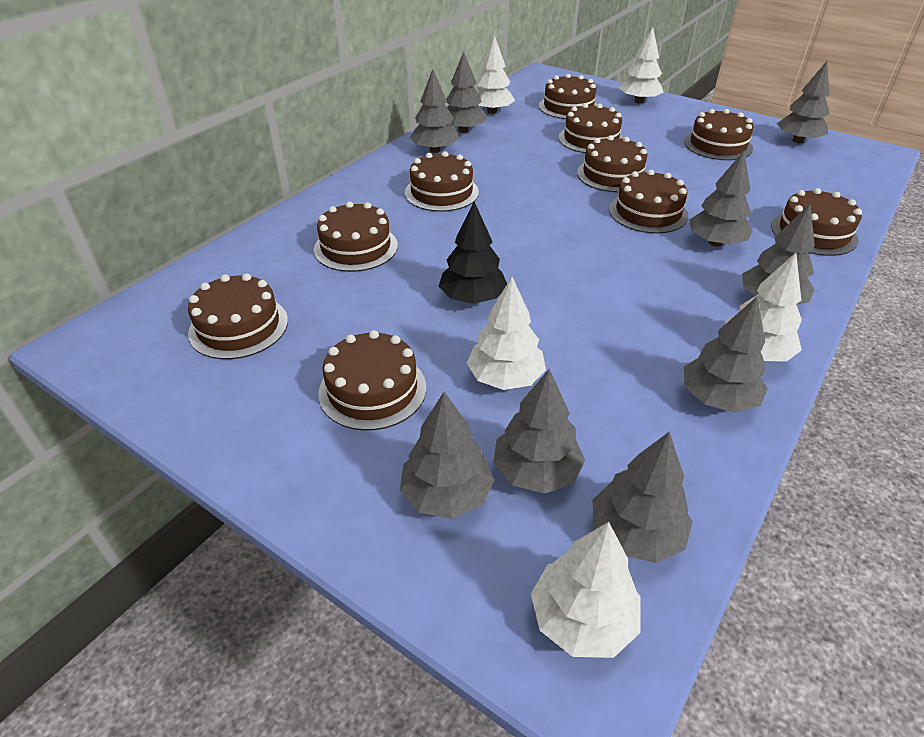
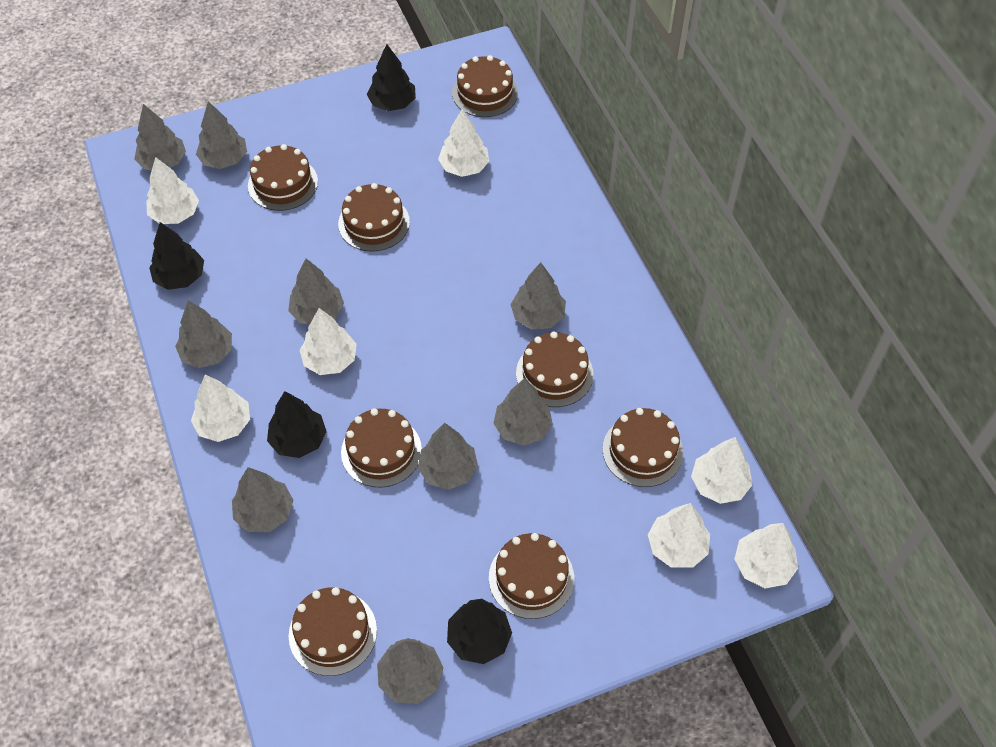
black tree: 1 -> 4
brown cake: 10 -> 8
white tree: 5 -> 7

